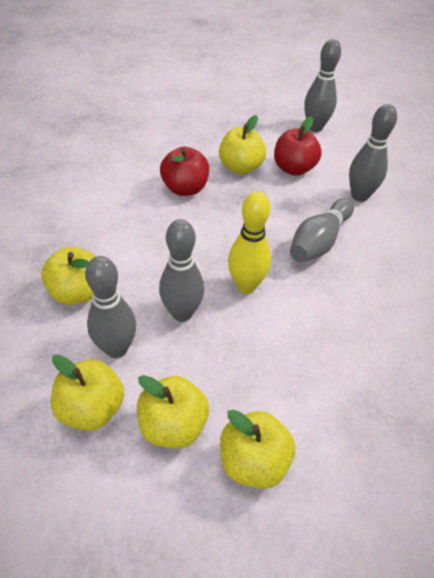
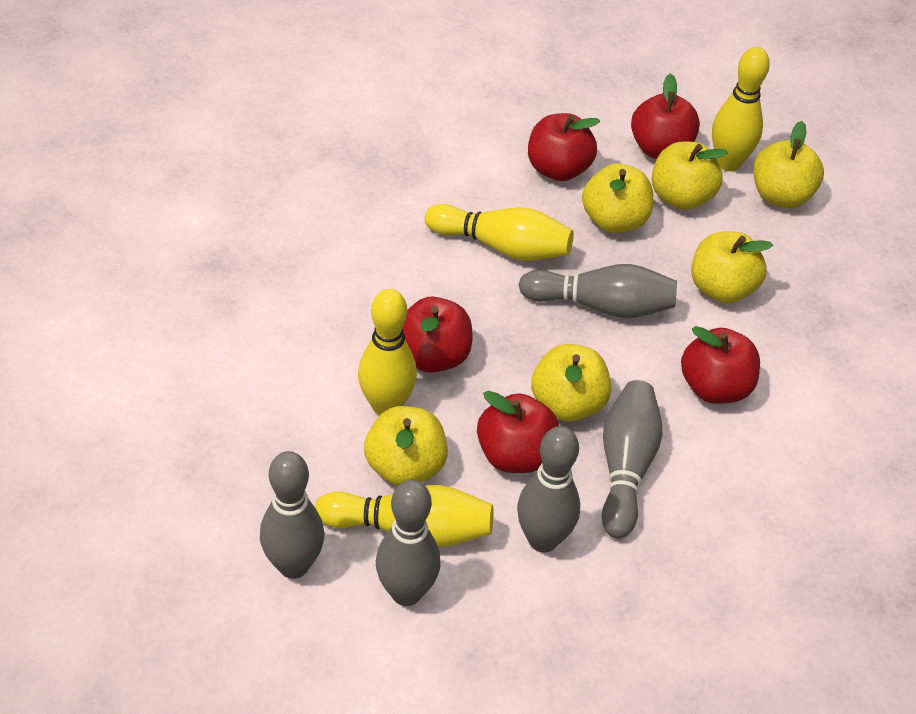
red apple: 2 -> 5
yellow apple: 5 -> 6
yellow bowling pin: 1 -> 4

